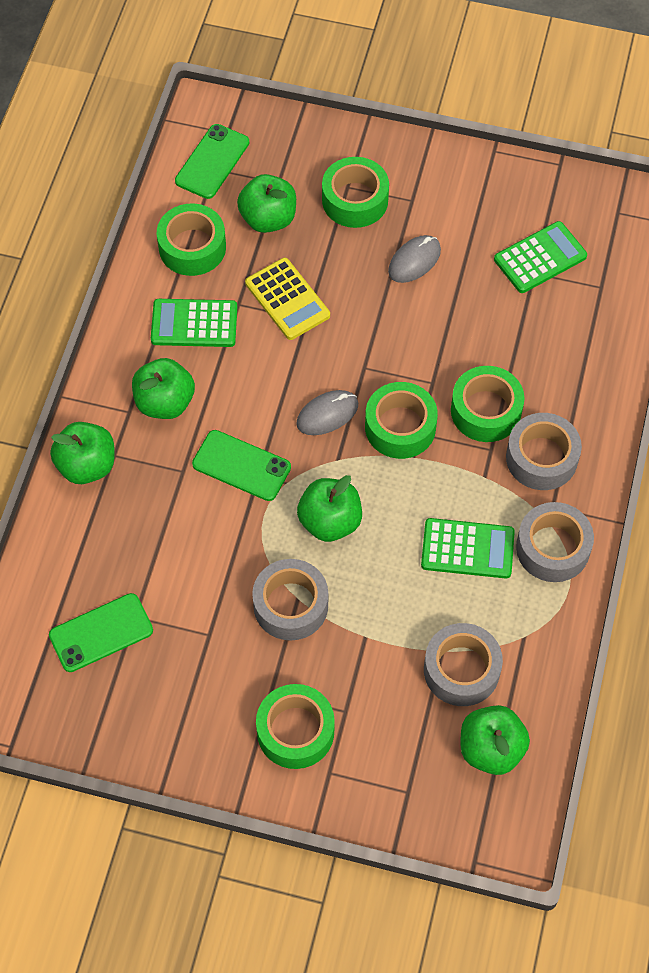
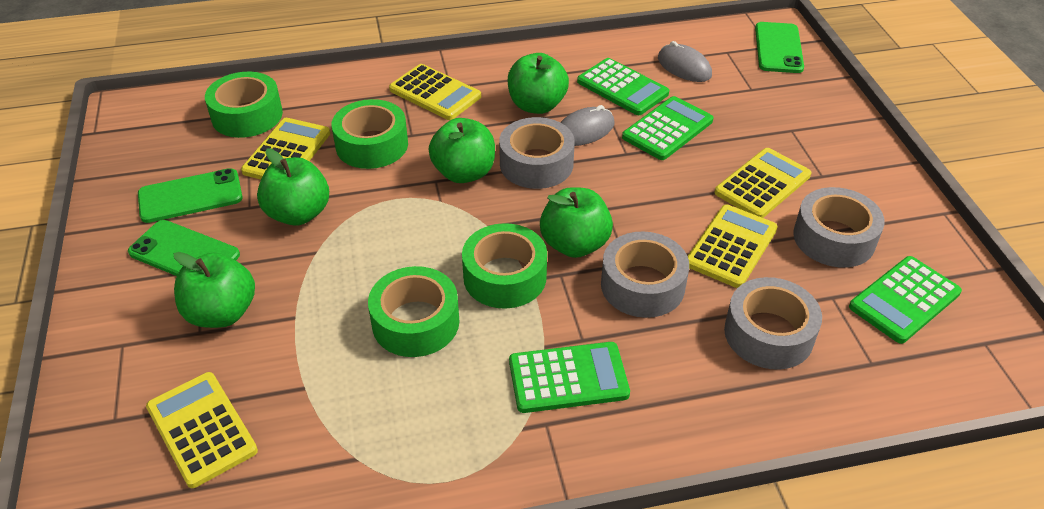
green calculator: 3 -> 4
green tape: 5 -> 4
yellow calculator: 1 -> 5

